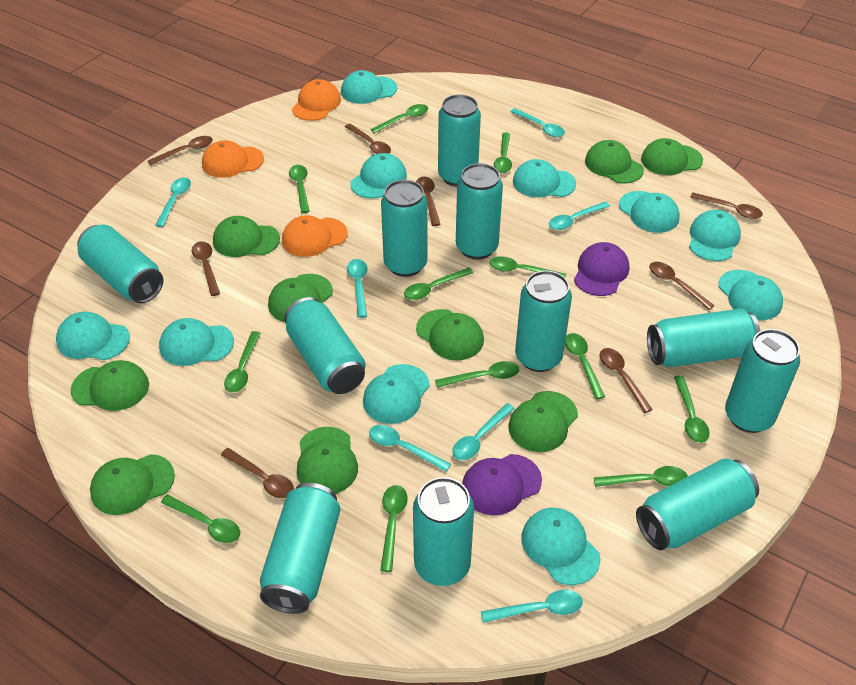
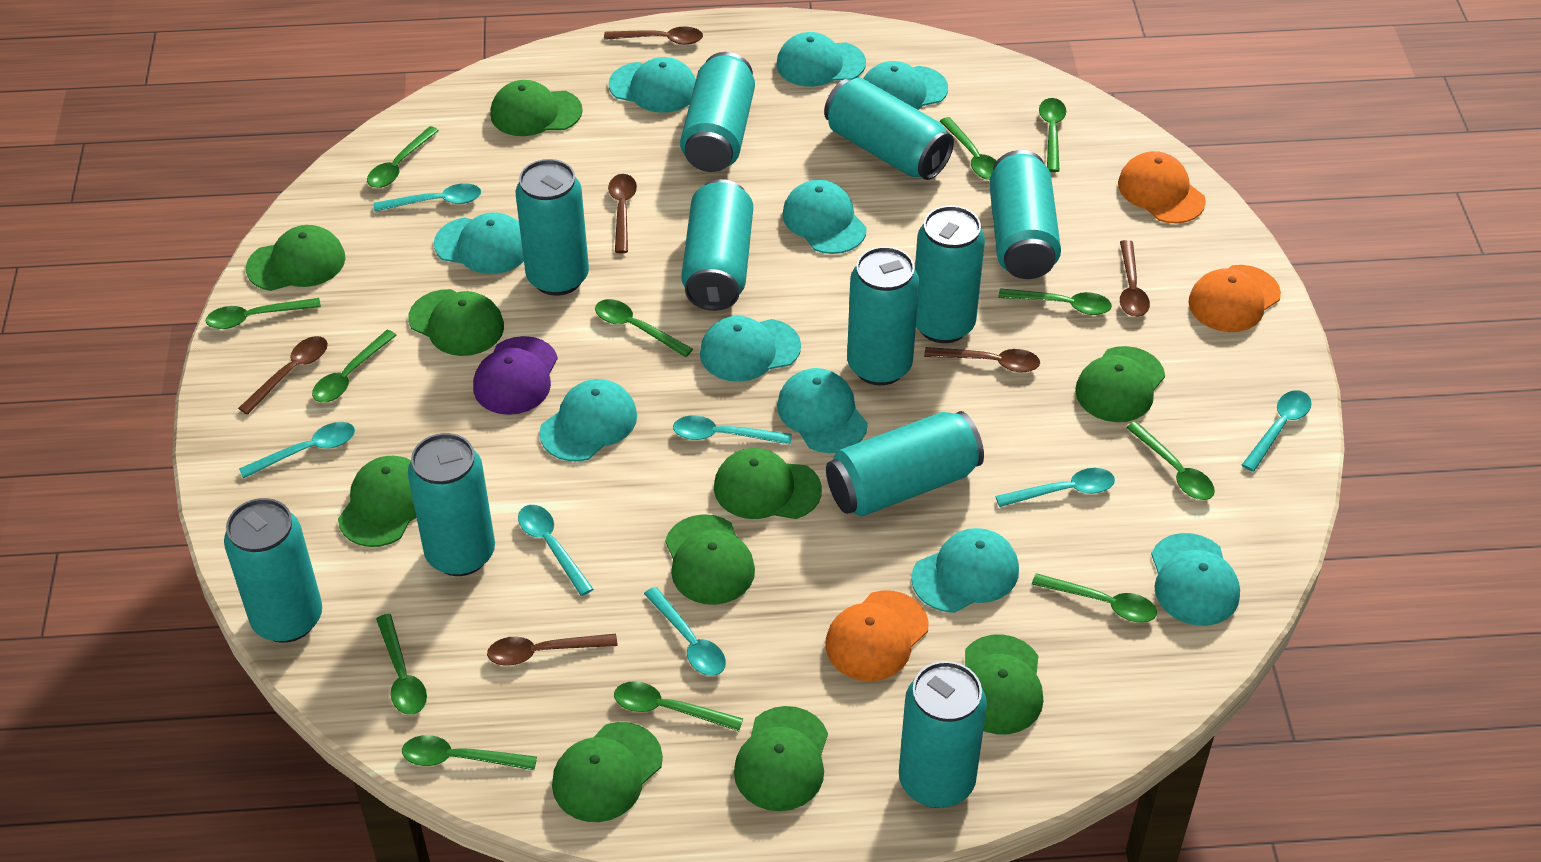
brown spoon: 8 -> 6
green cap: 9 -> 10
purple cap: 2 -> 1

